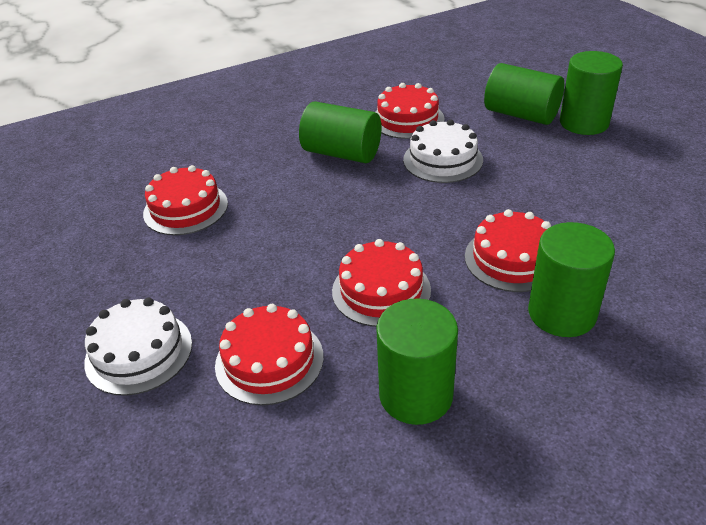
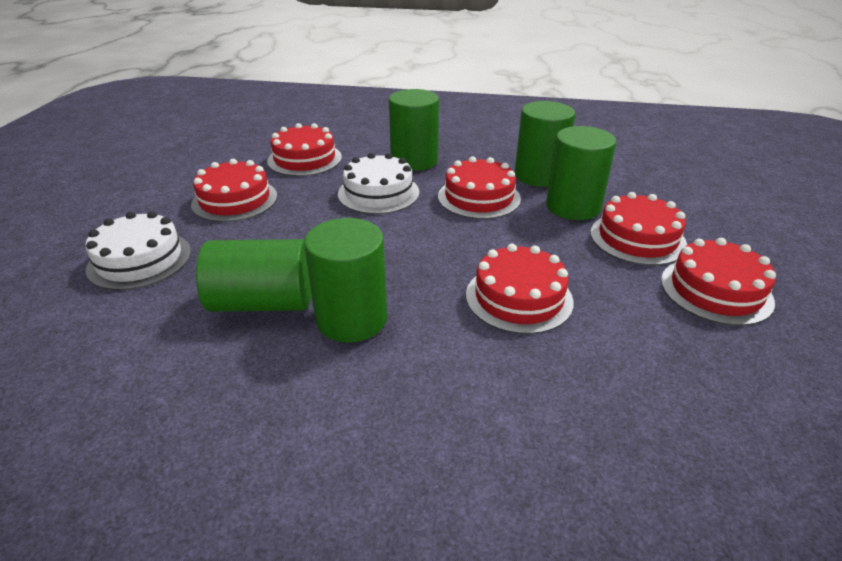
red cake: 5 -> 6

